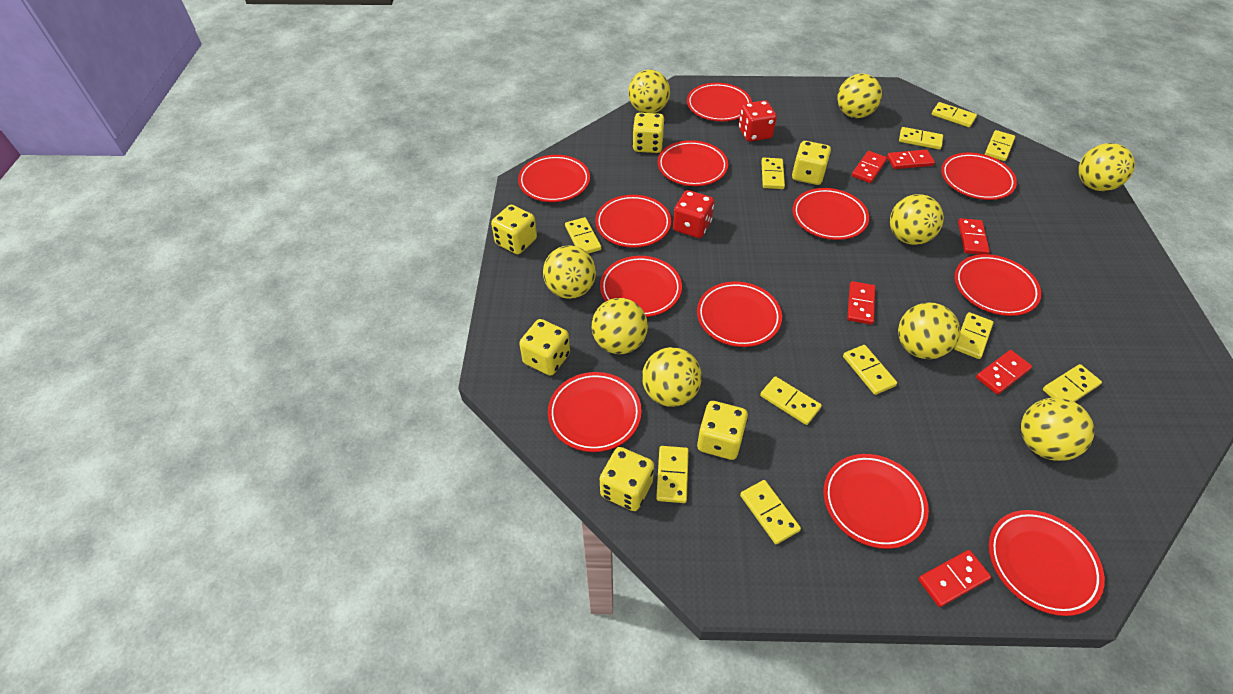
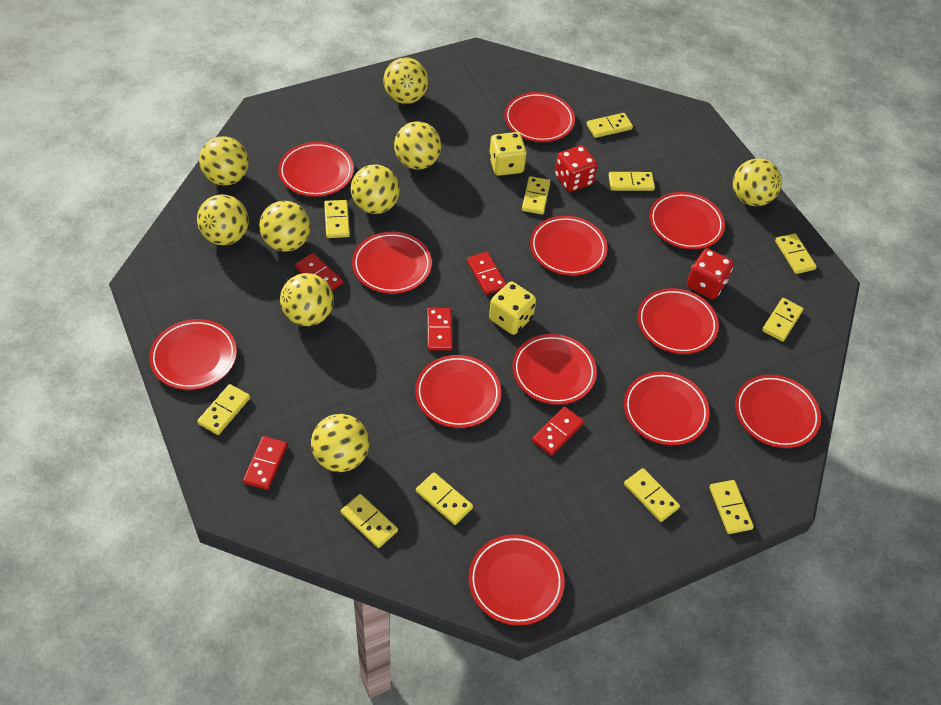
red domino: 6 -> 5
yellow dice: 6 -> 2

